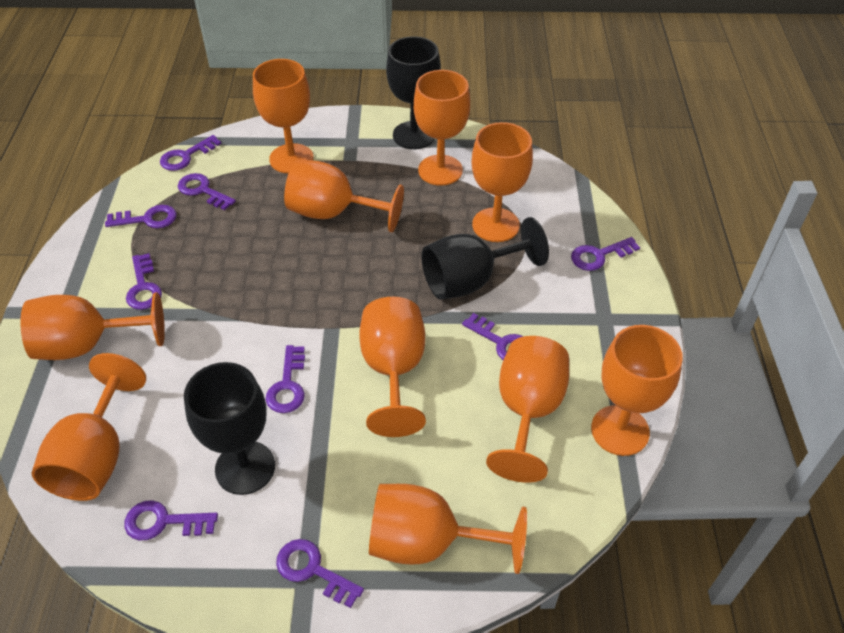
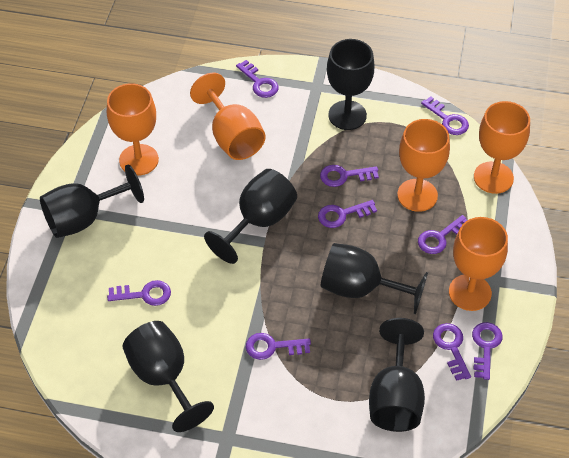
black goblet: 3 -> 6
orange goblet: 10 -> 5

